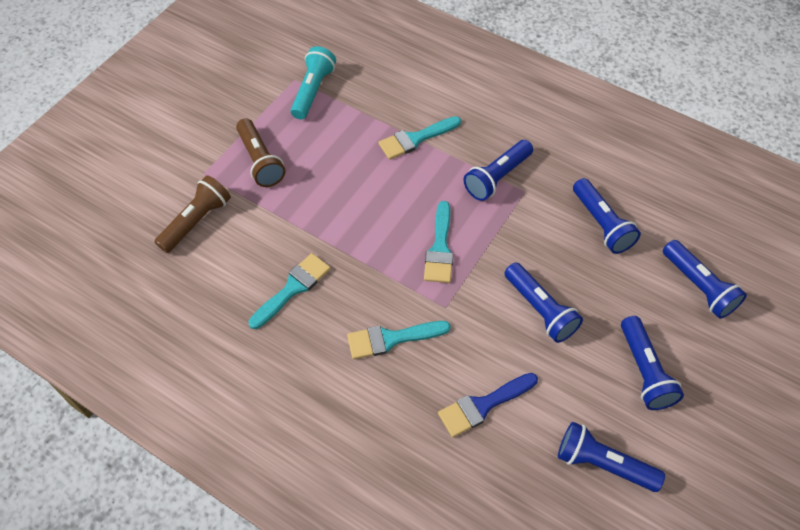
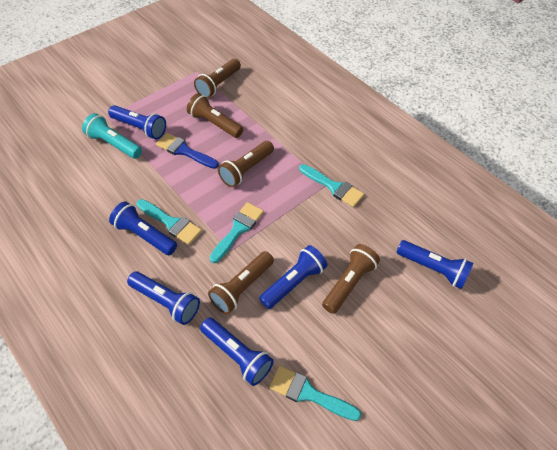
brown flashlight: 2 -> 5

